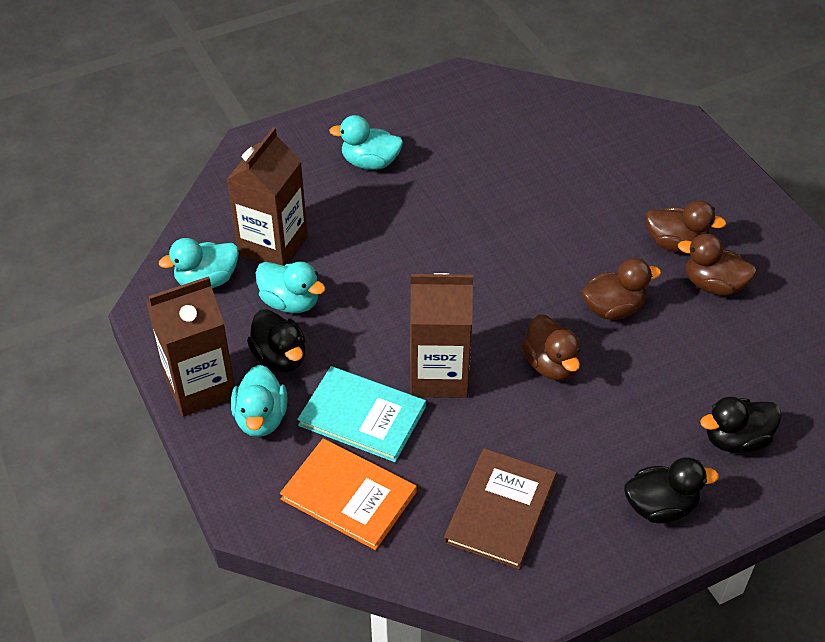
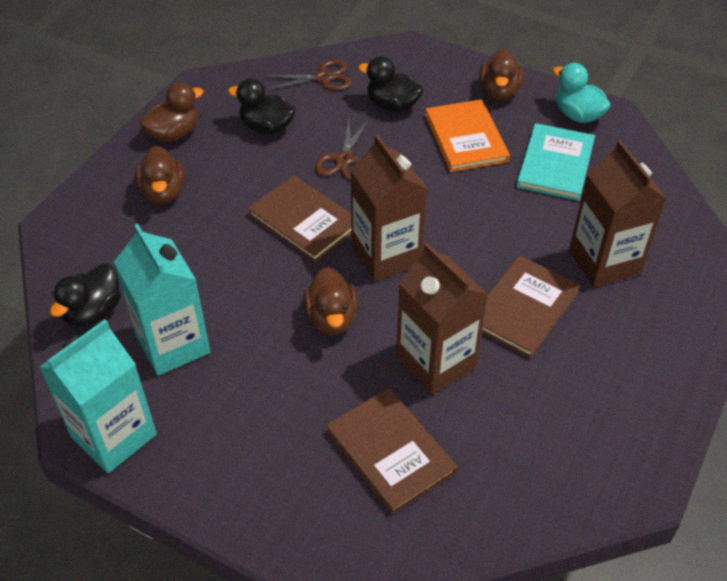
brown book: 1 -> 3
brown scissors: 0 -> 2
turquoise carton: 0 -> 2
turquoise duck: 4 -> 1

